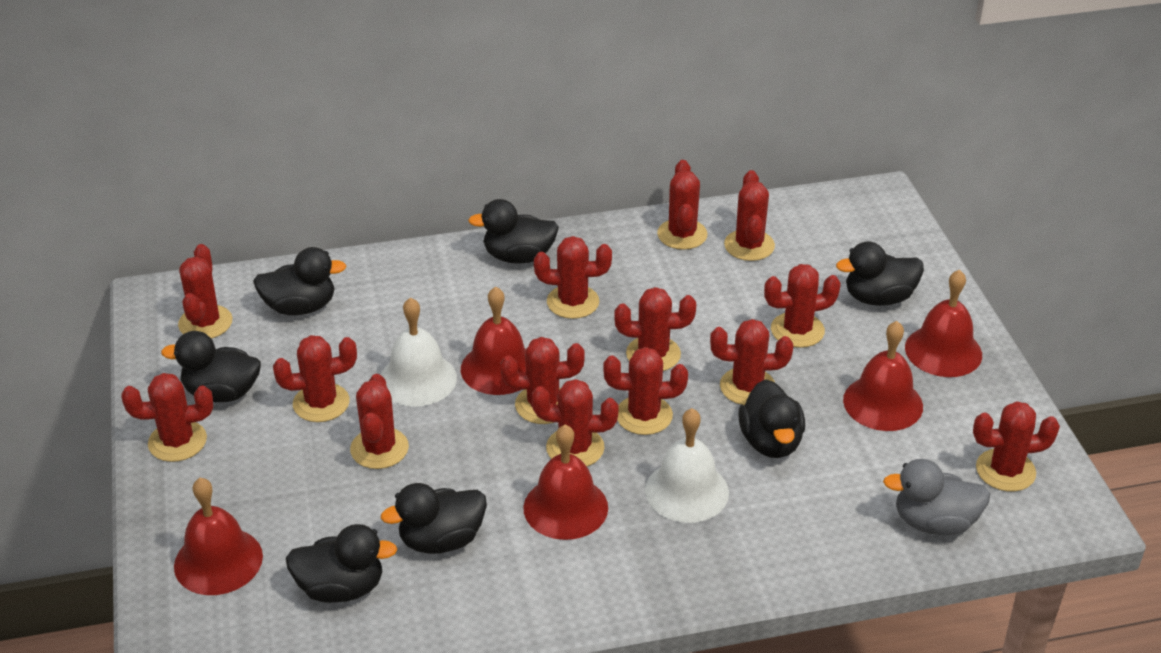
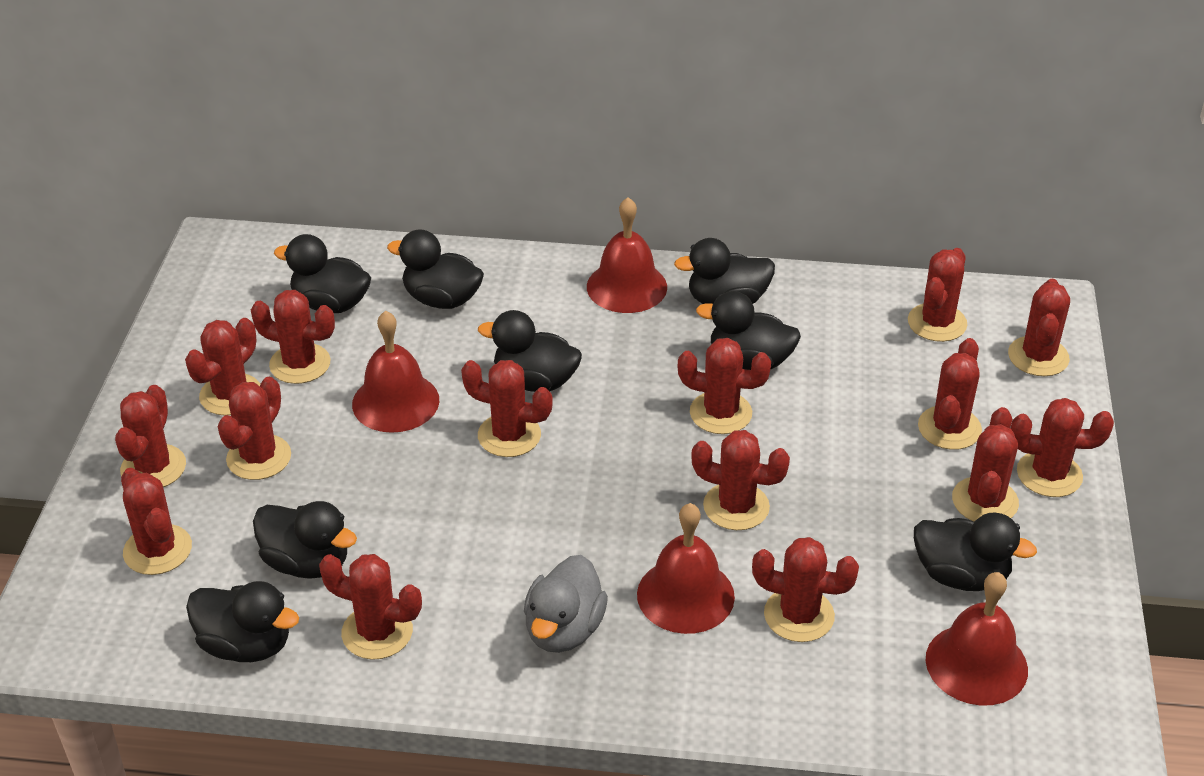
black duck: 7 -> 8
red bell: 5 -> 4
red cactus: 14 -> 15
white bell: 2 -> 0

